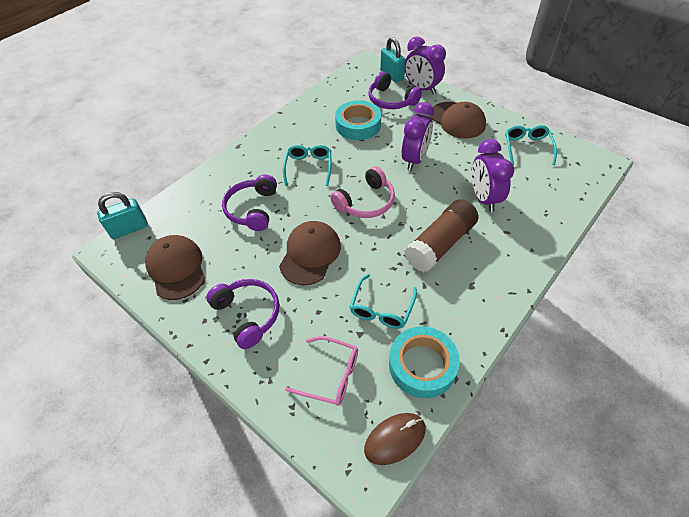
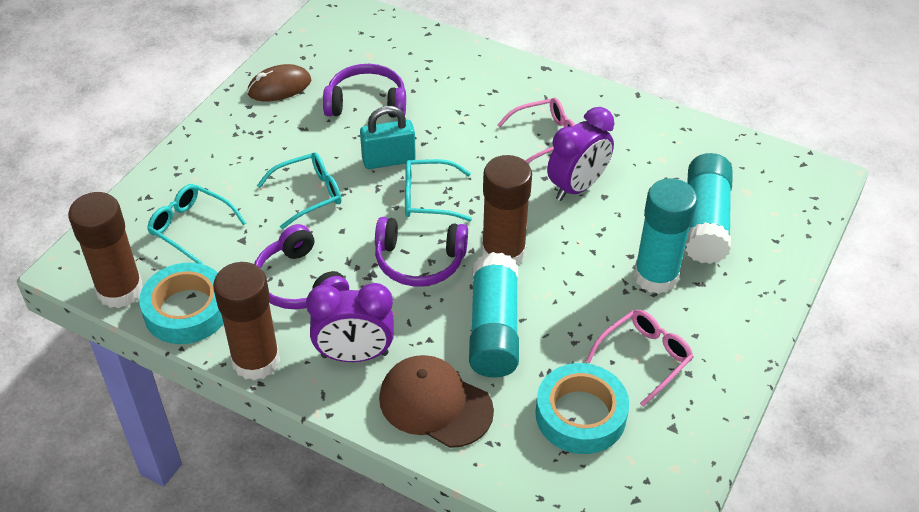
brown cap: 3 -> 1
brown glue stick: 1 -> 3
pink glasses: 1 -> 2
pink headphones: 1 -> 0
purple clock: 3 -> 2
turquoise glue stick: 0 -> 3
turquoise padlock: 2 -> 1

